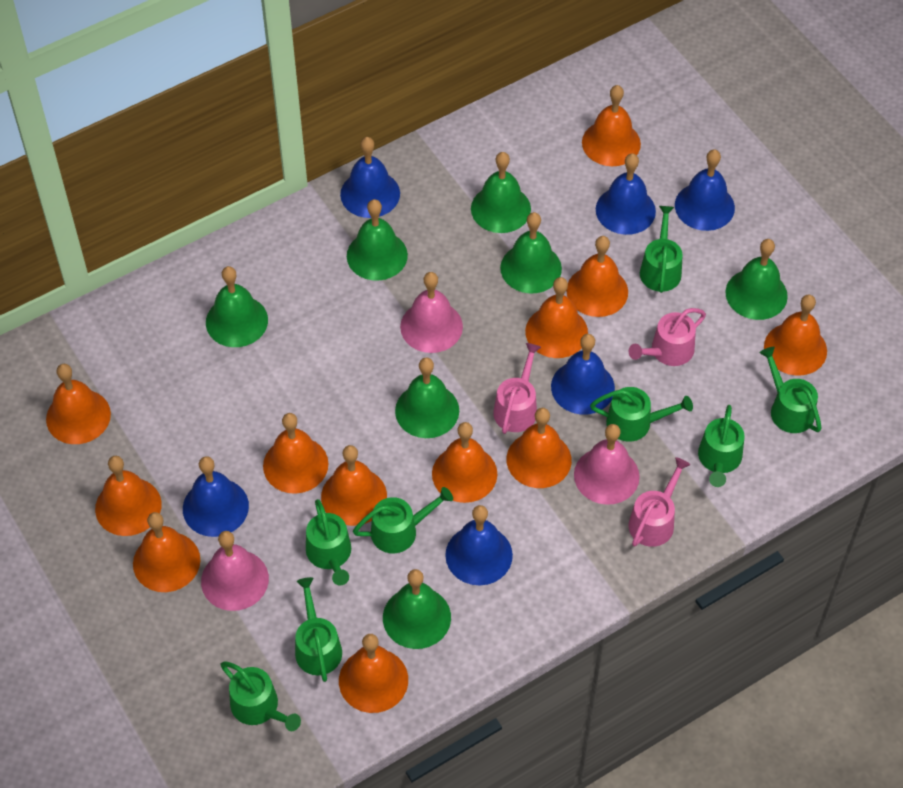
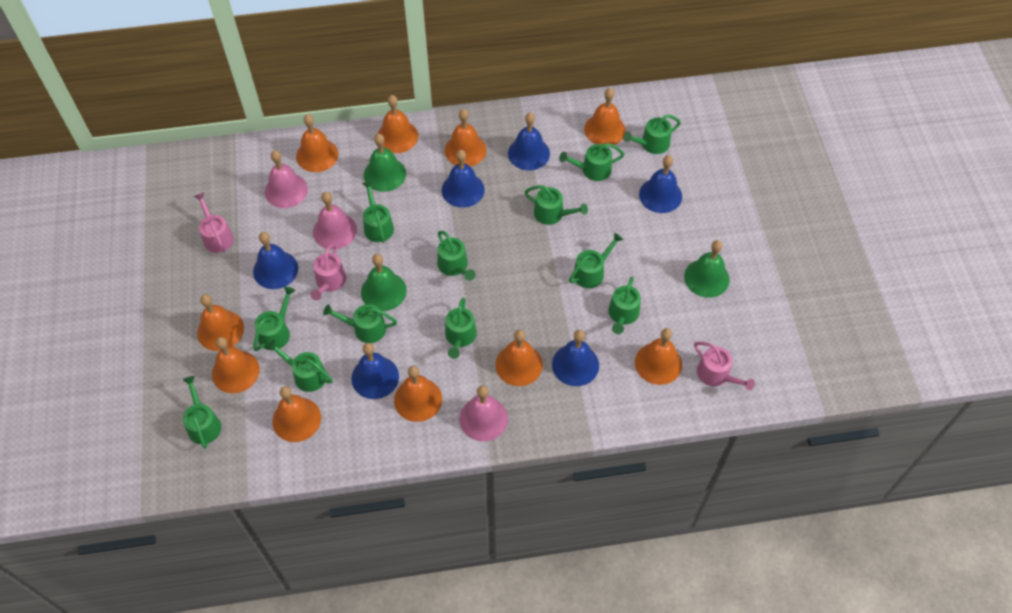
green bell: 7 -> 3
green watering can: 8 -> 12
orange bell: 12 -> 10

